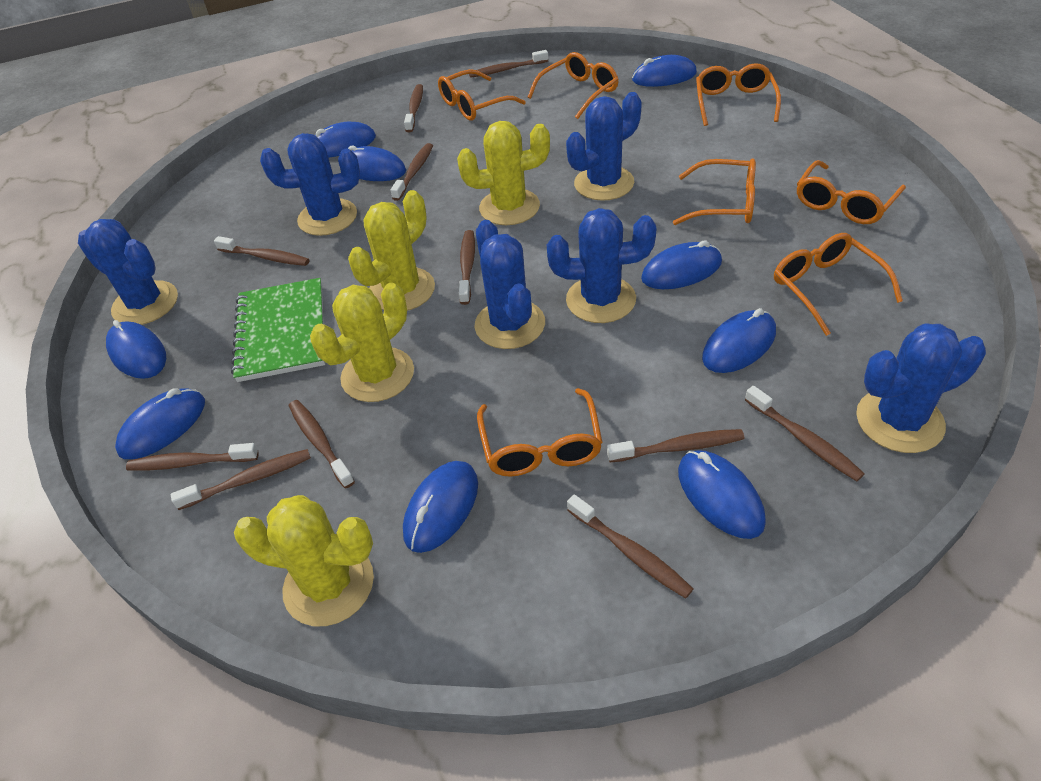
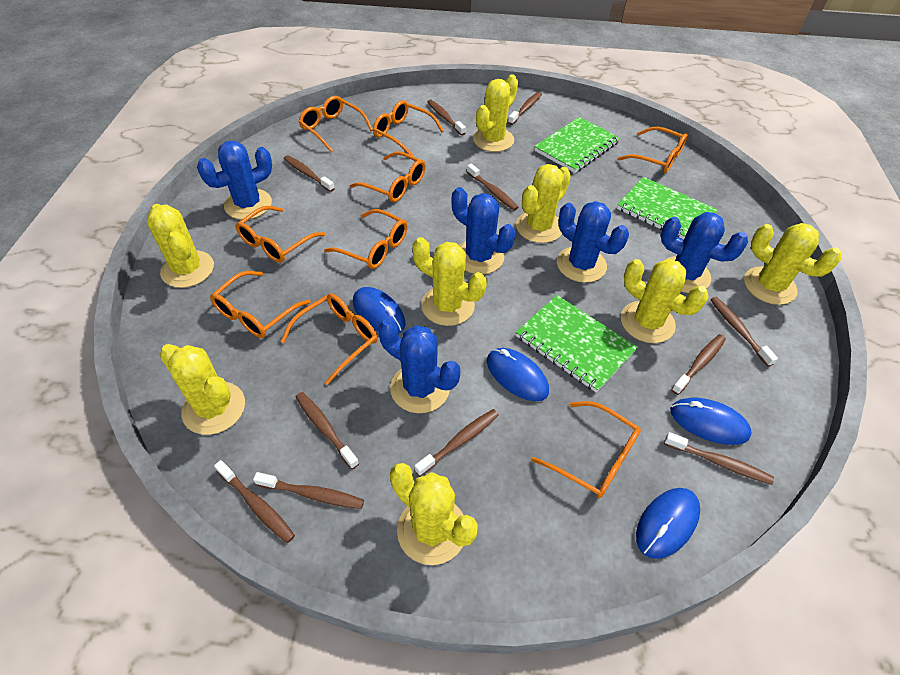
blue cactus: 6 -> 5
blue mouse: 9 -> 4
green notebook: 1 -> 3
orange glasses: 7 -> 9
yellow cactus: 4 -> 8

